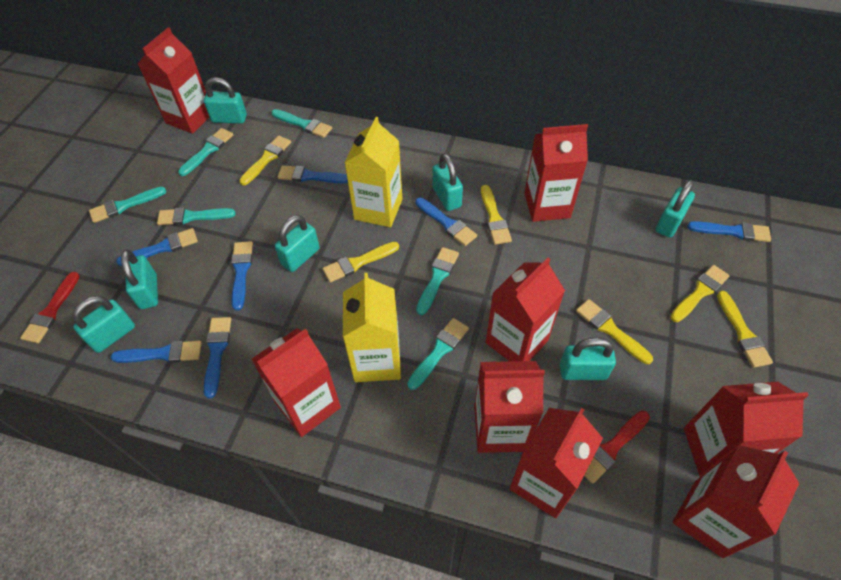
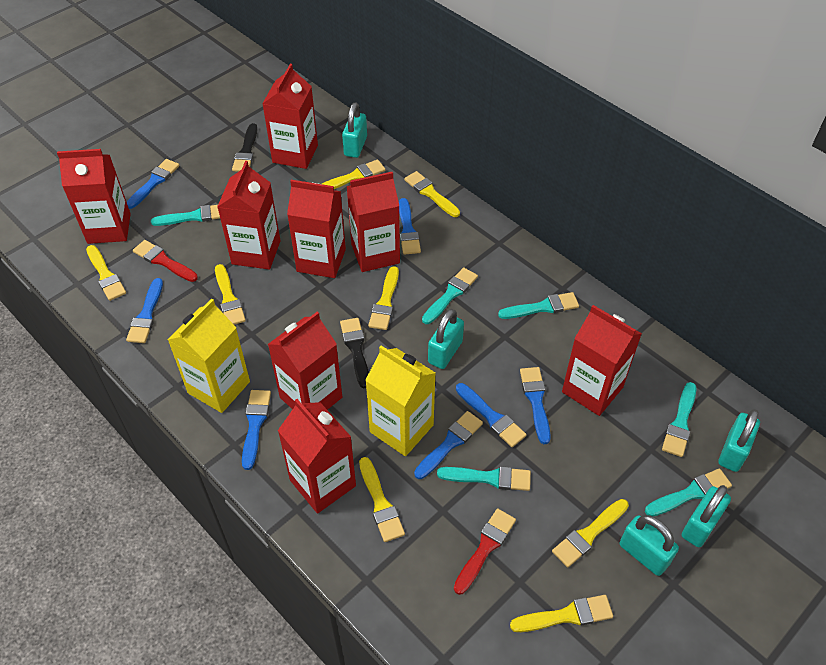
black brush: 0 -> 2
turquoise padlock: 7 -> 5
yellow brush: 6 -> 8

